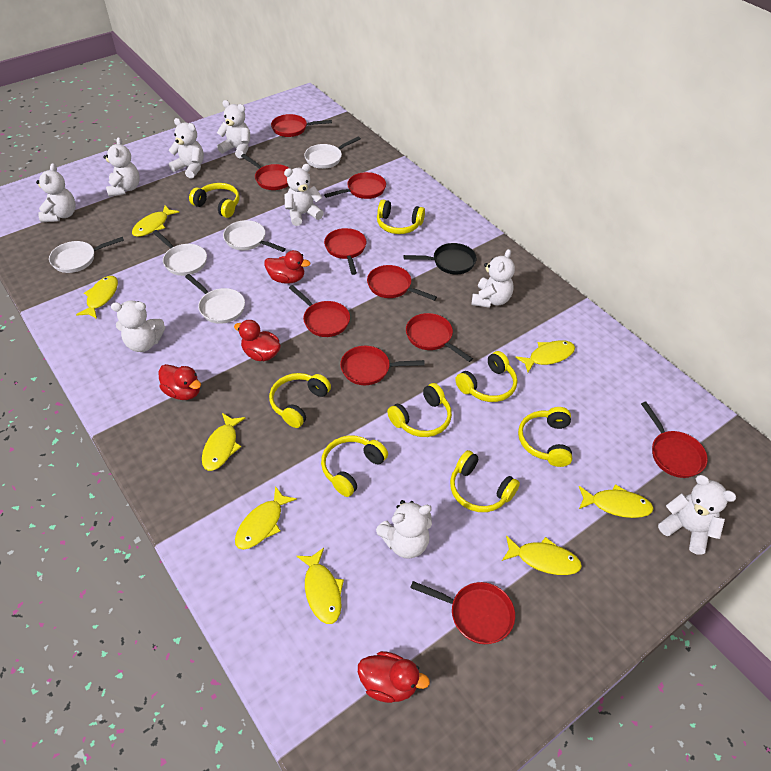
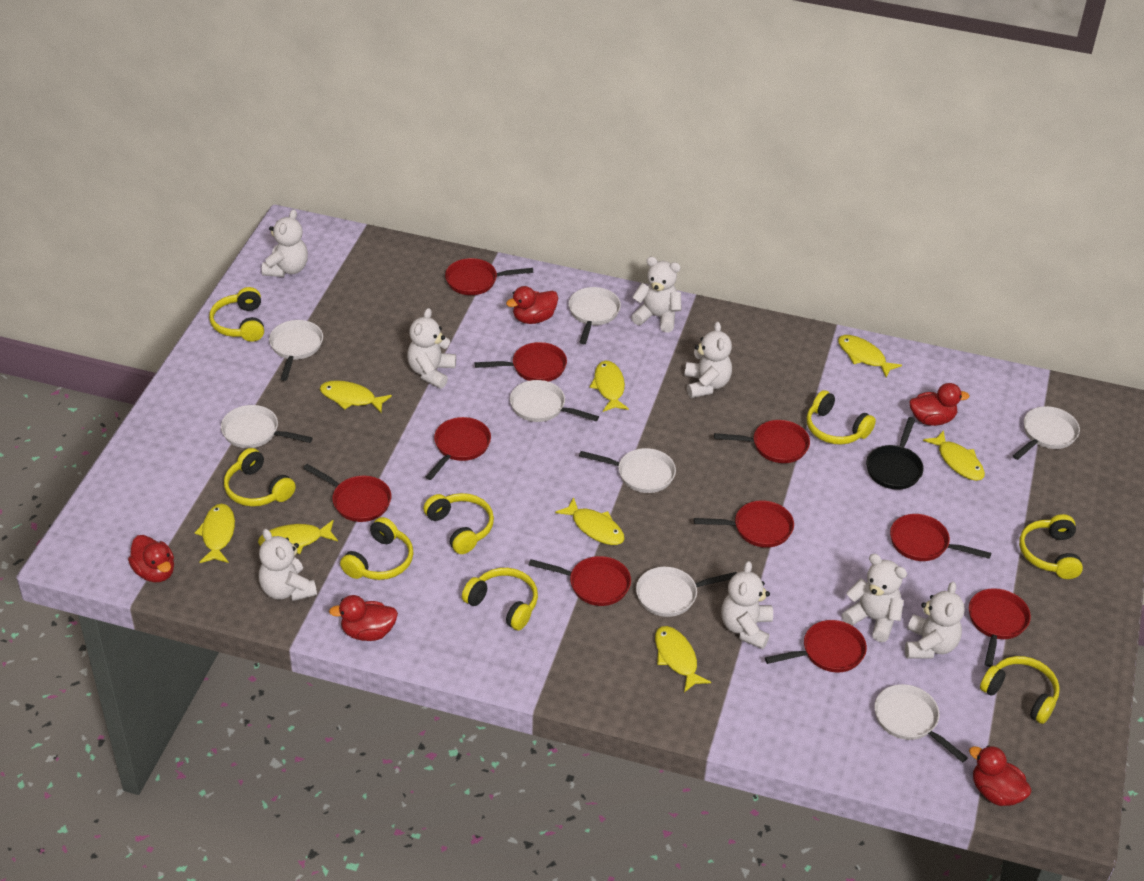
red duck: 4 -> 5
white pan: 5 -> 8
white teddy bear: 9 -> 8

